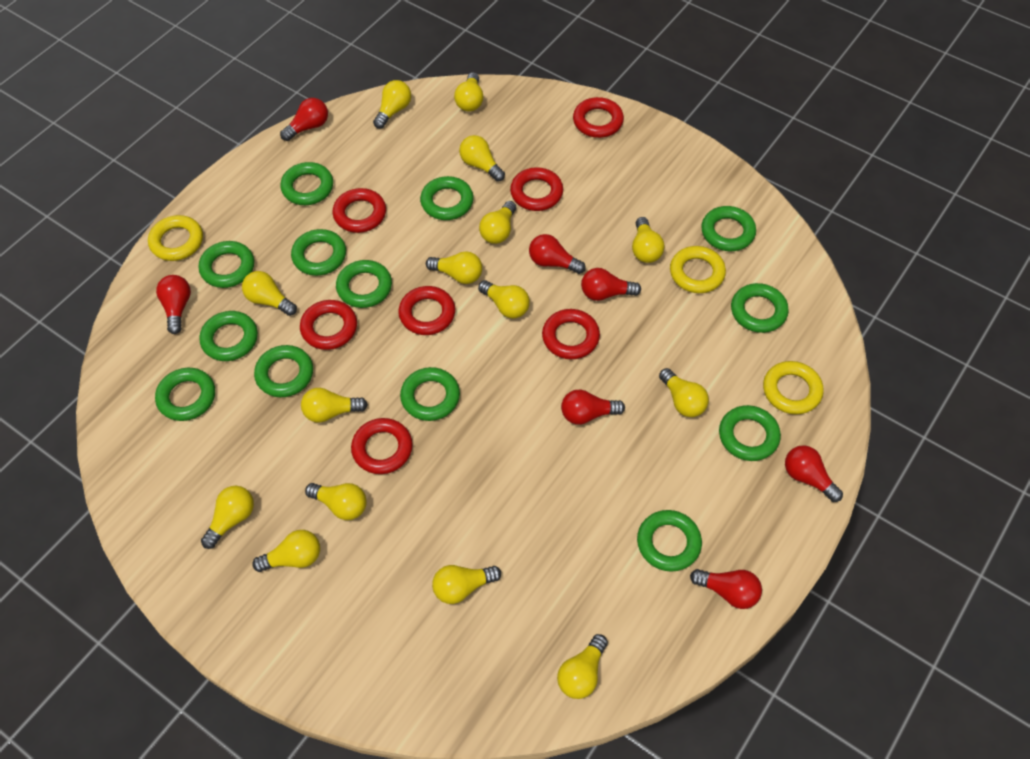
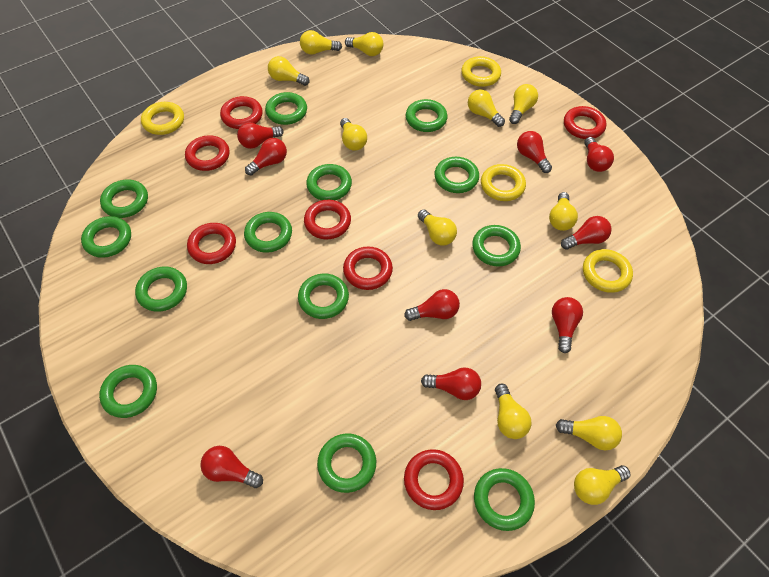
red light bulb: 7 -> 9
yellow light bulb: 15 -> 11
yellow ring: 3 -> 4

